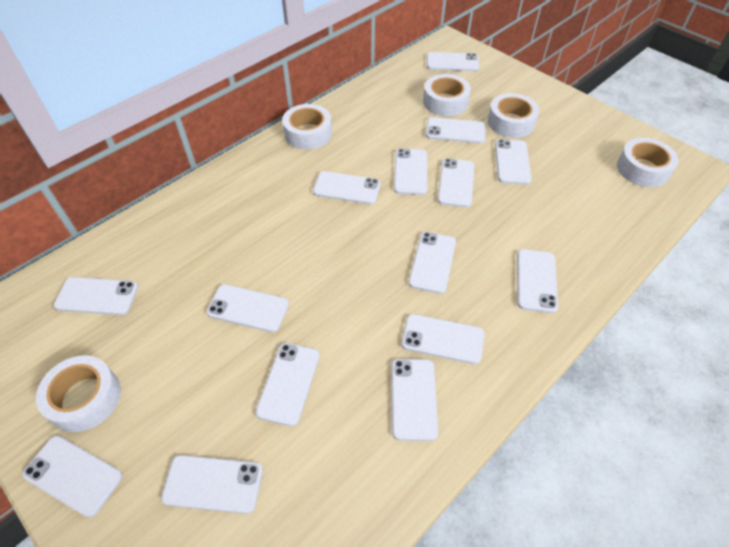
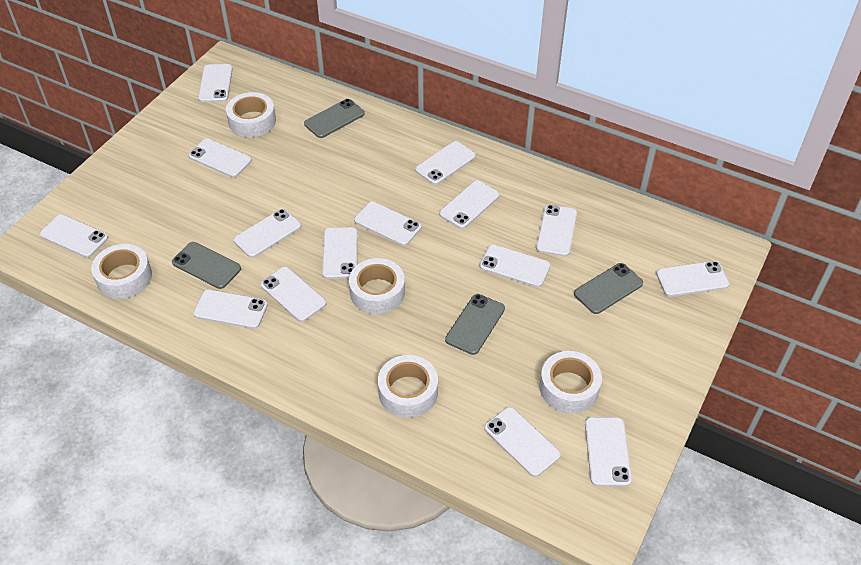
grey phone: 0 -> 4

